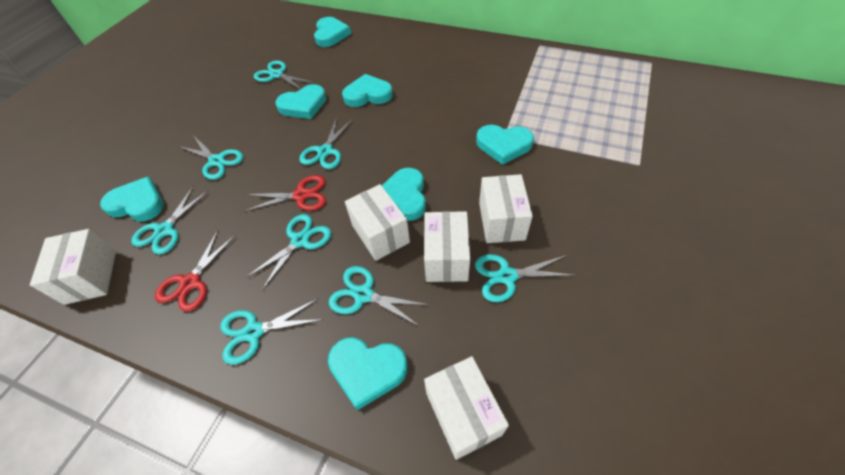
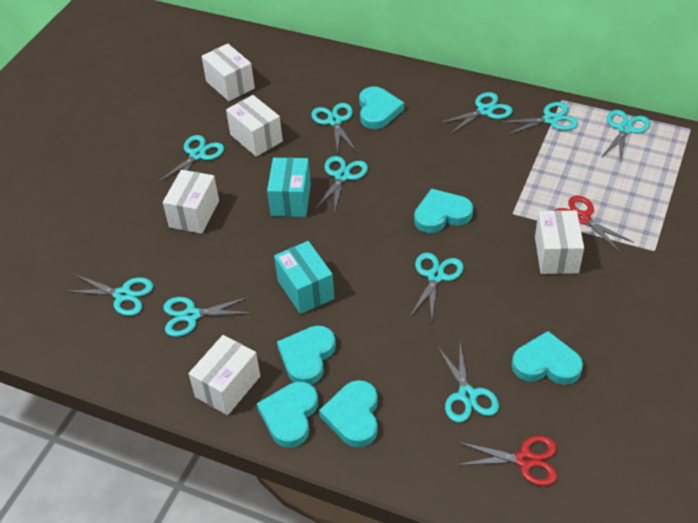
turquoise box: 0 -> 2
turquoise heart: 7 -> 6
turquoise scissors: 8 -> 10

